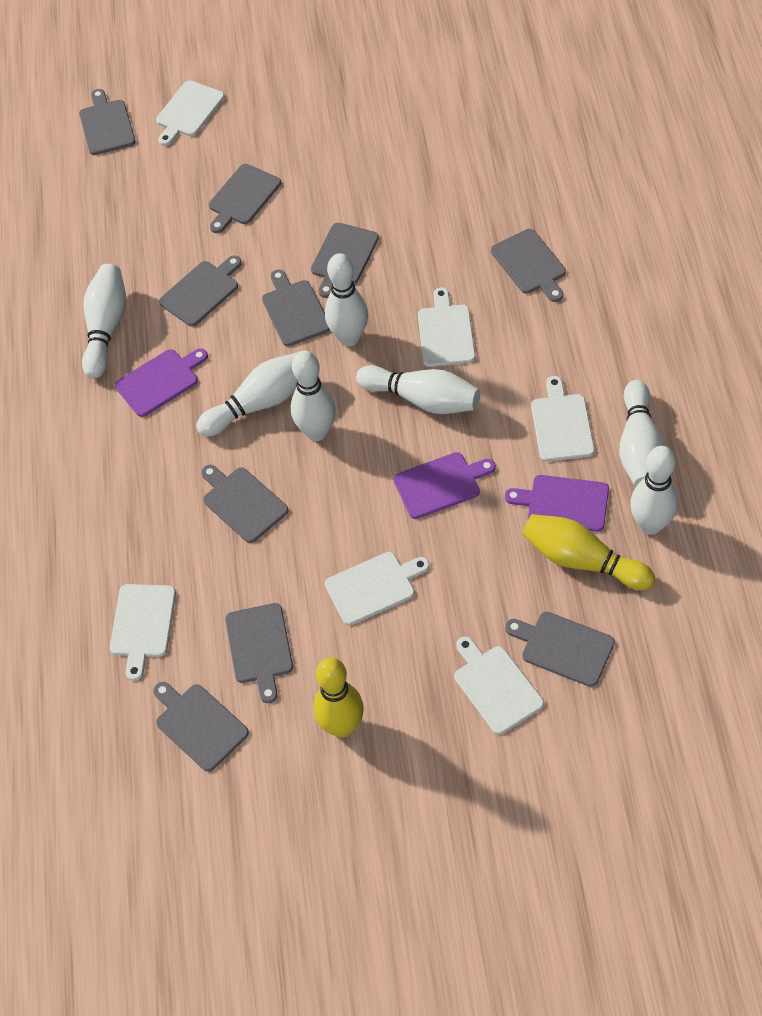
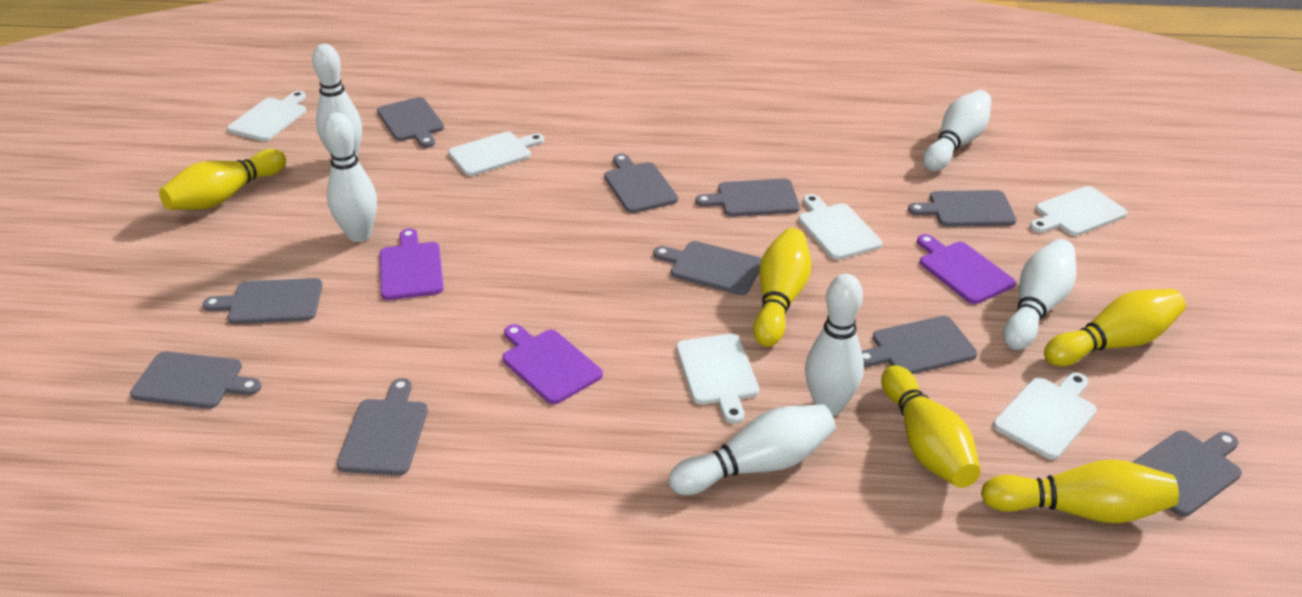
white bowling pin: 7 -> 6
yellow bowling pin: 2 -> 5

